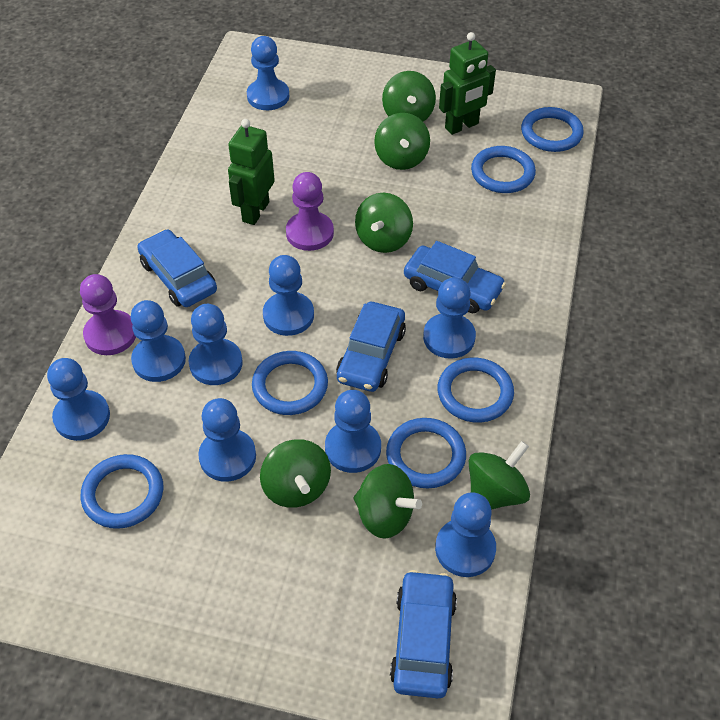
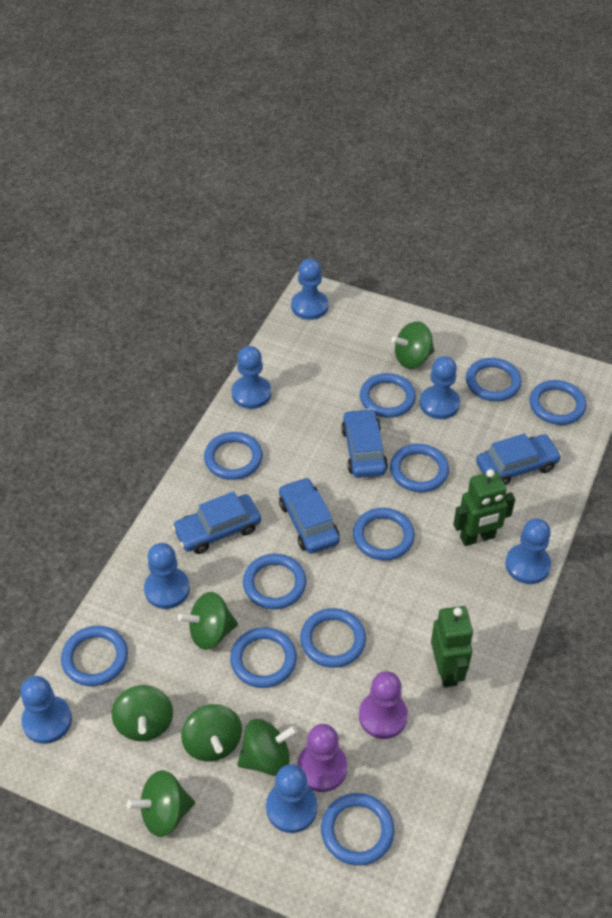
blue pawn: 9 -> 7
blue ring: 6 -> 11

